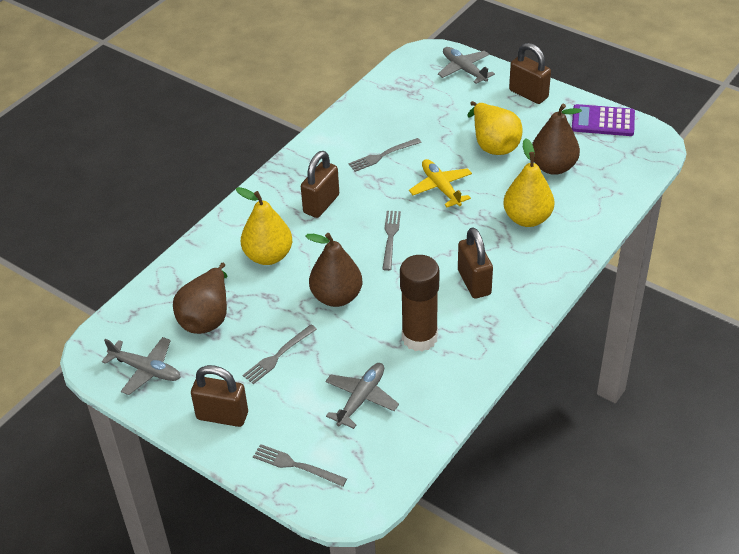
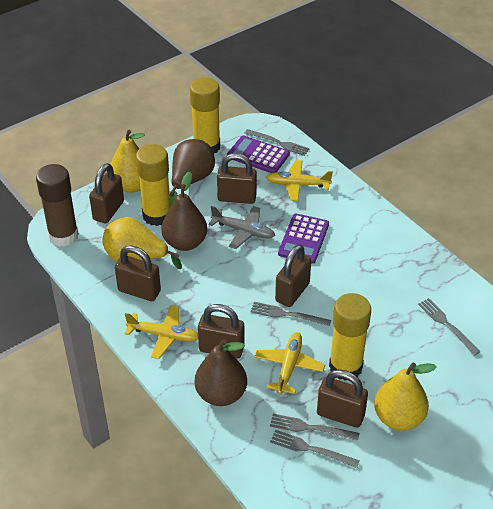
brown padlock: 4 -> 6
grey fork: 4 -> 5
grey plane: 3 -> 1
purple calculator: 1 -> 2
yellow glue stick: 0 -> 3
yellow plane: 1 -> 3

